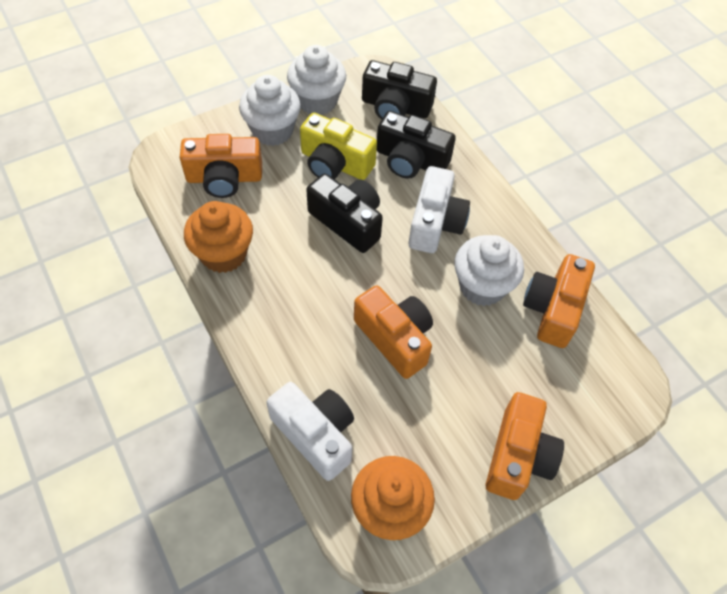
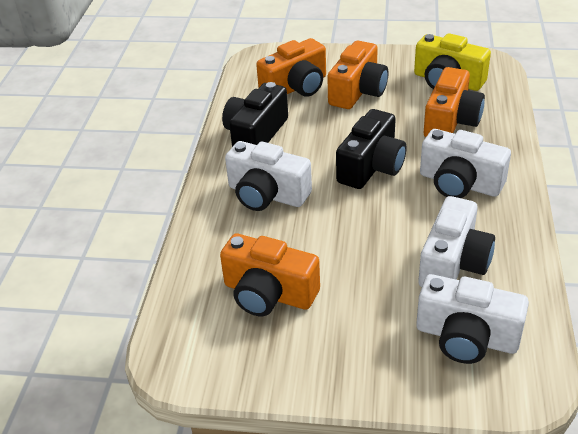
black camera: 3 -> 2
orange cupcake: 2 -> 0
white camera: 2 -> 4
white cupcake: 3 -> 0

